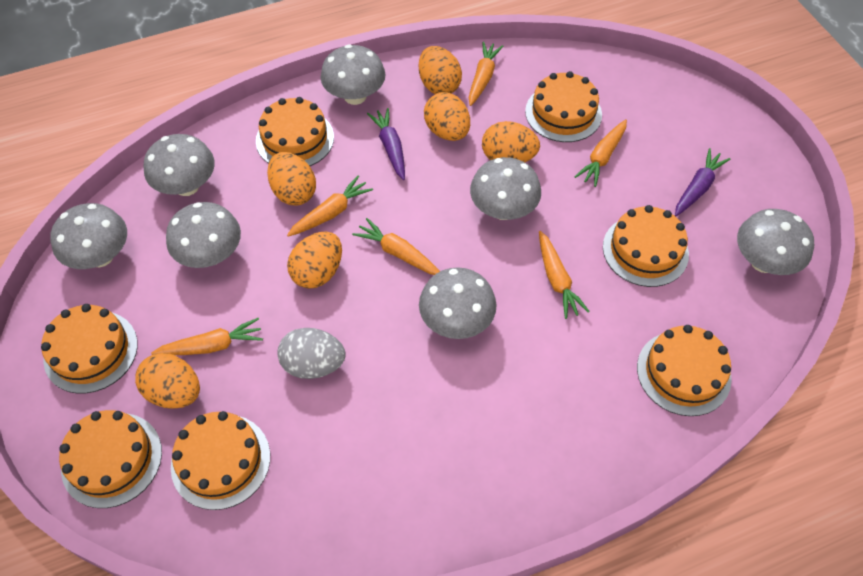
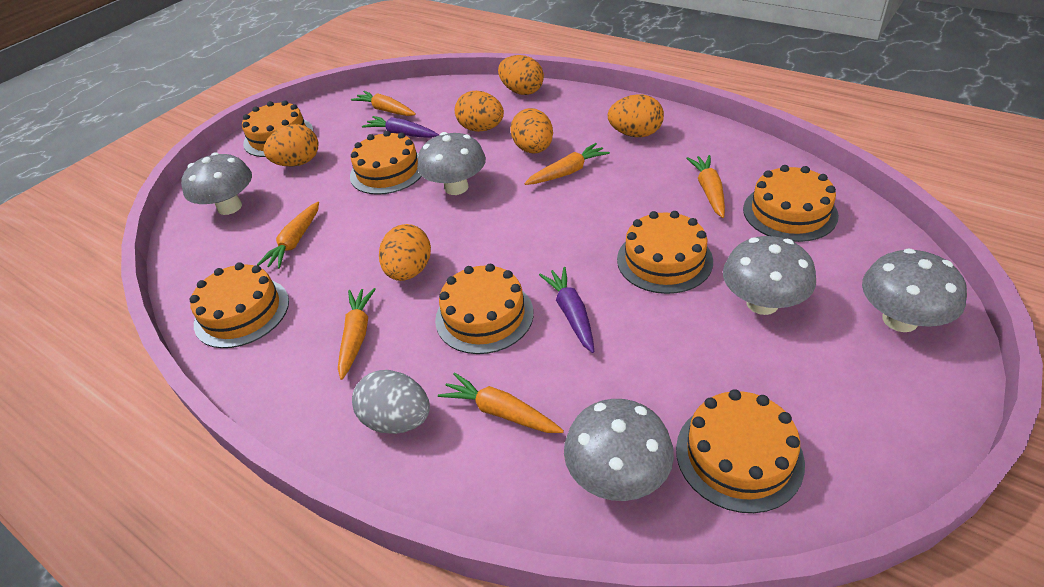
grey mushroom: 7 -> 5

